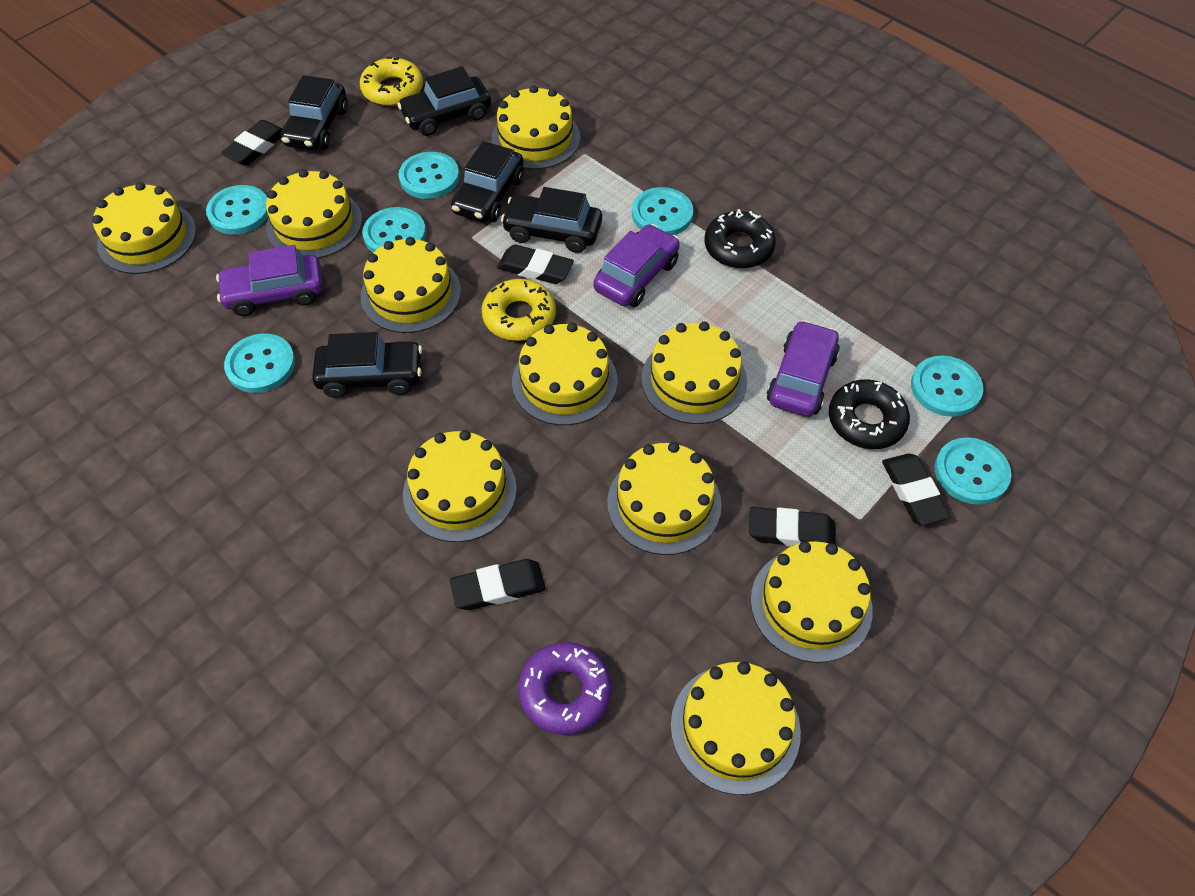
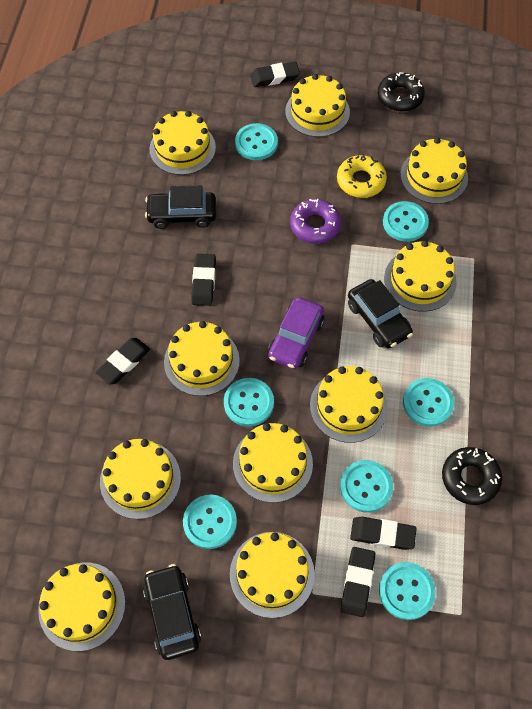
black car: 5 -> 3
purple car: 3 -> 1
yellow donut: 2 -> 1

